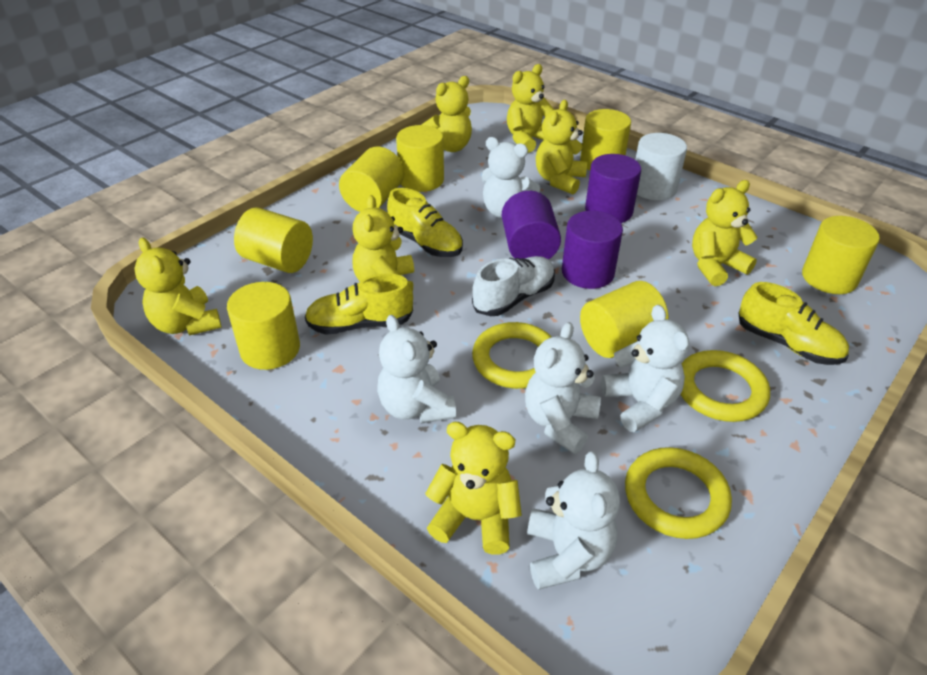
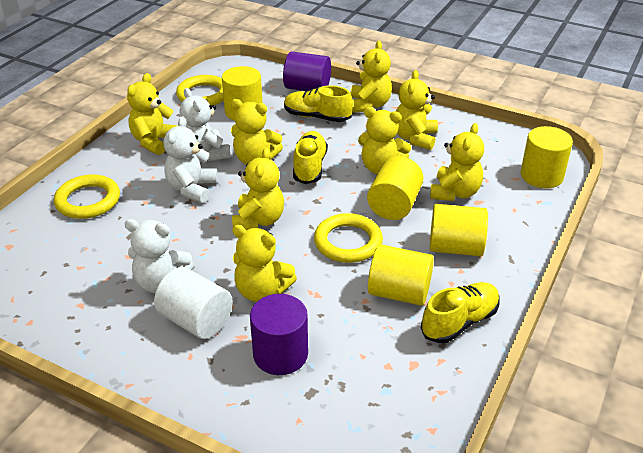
purple cylinder: 3 -> 2
white shoe: 1 -> 0
white teddy bear: 5 -> 3
yellow cylinder: 7 -> 5
yellow teddy bear: 7 -> 8

